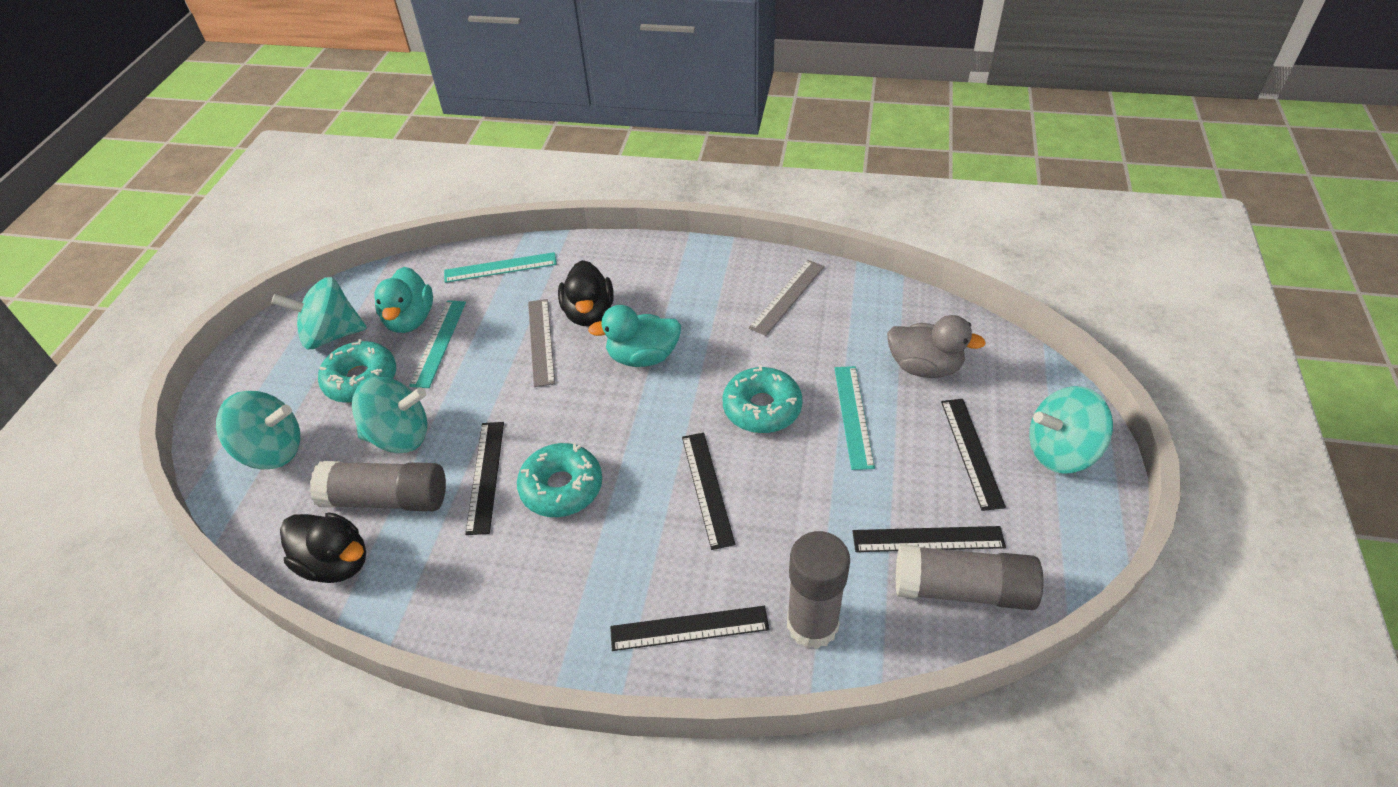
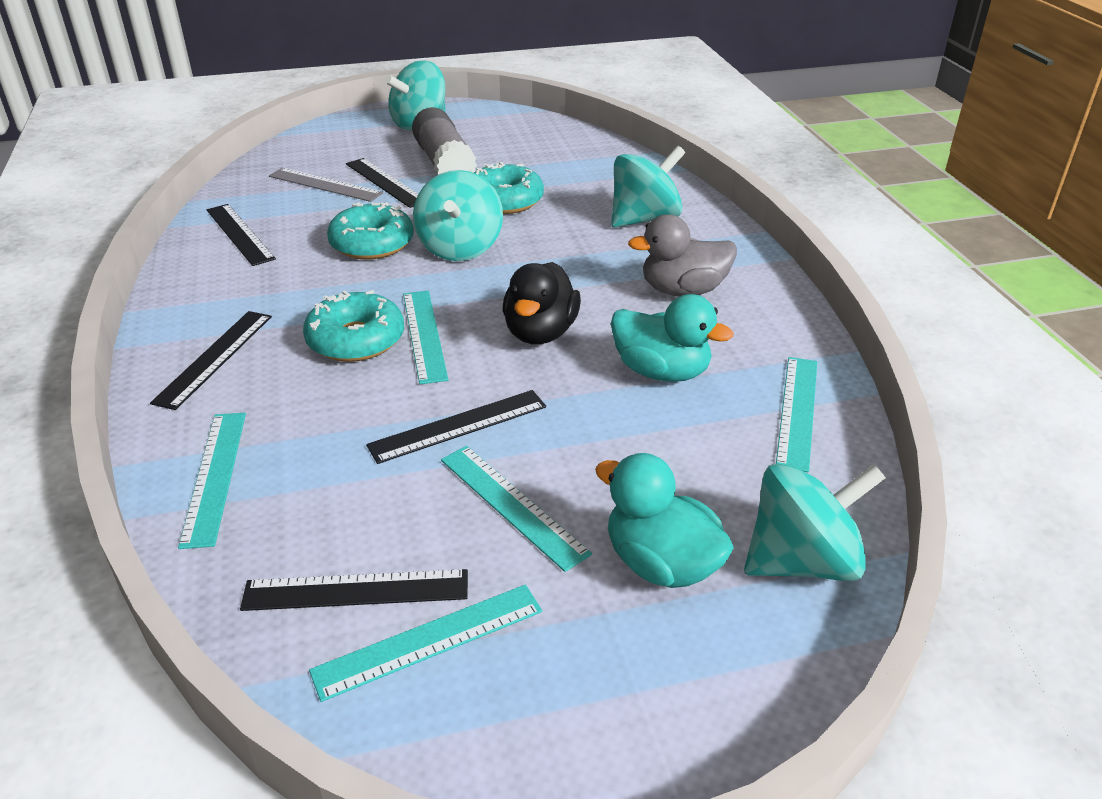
black duck: 2 -> 1
grey glue stick: 3 -> 1
grey ruler: 2 -> 1
turquoise ruler: 3 -> 5

